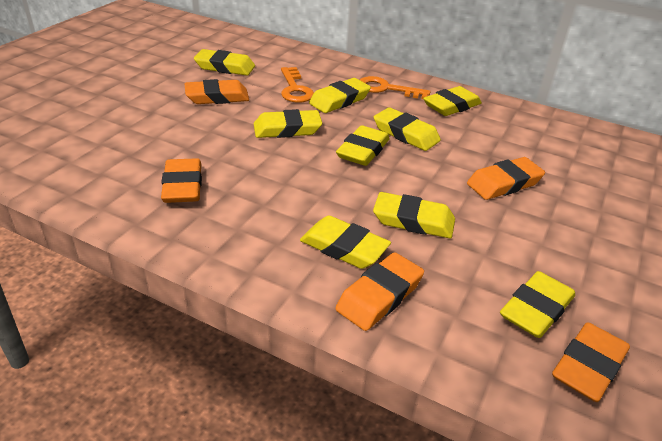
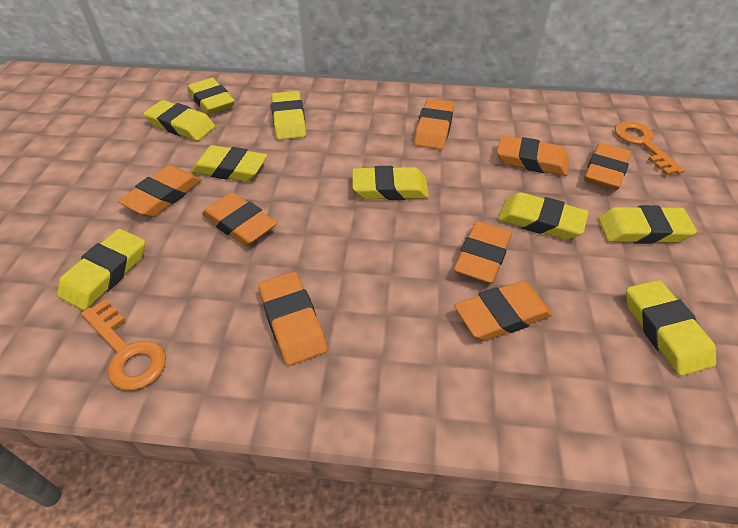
orange eraser: 5 -> 8

